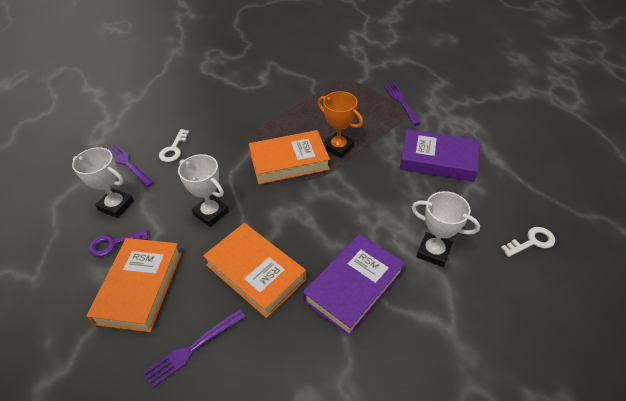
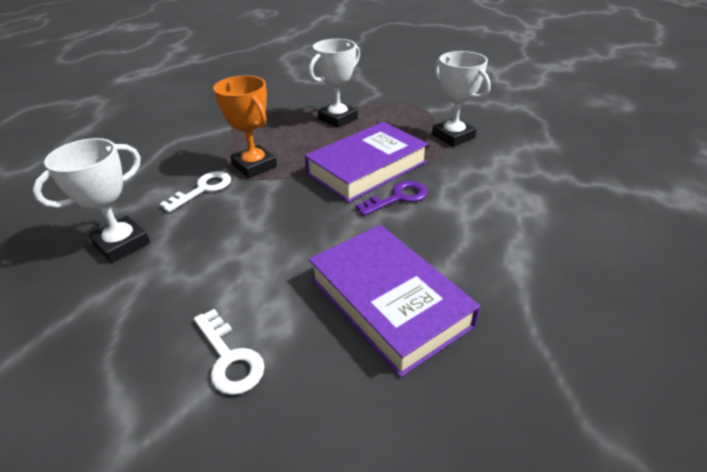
orange book: 3 -> 0
purple fork: 3 -> 0

